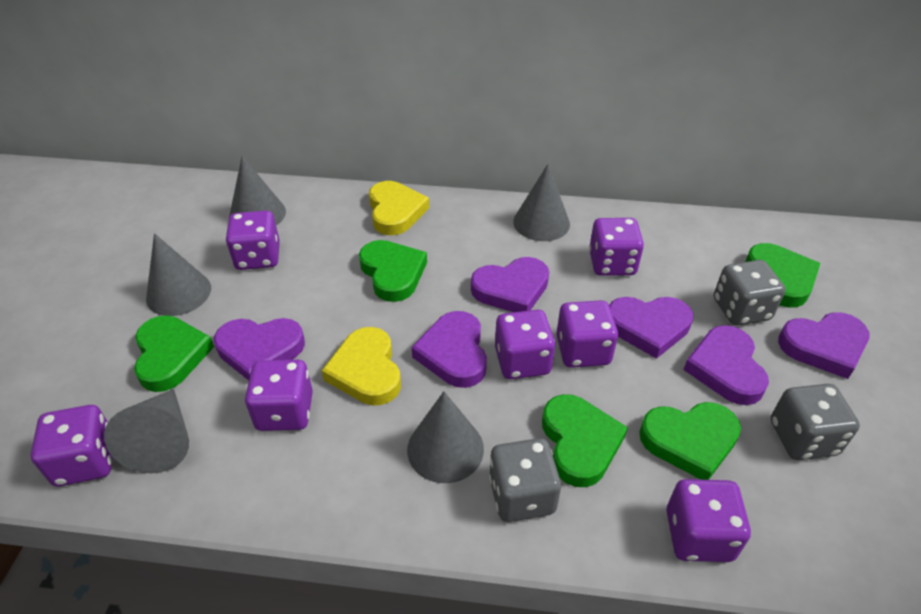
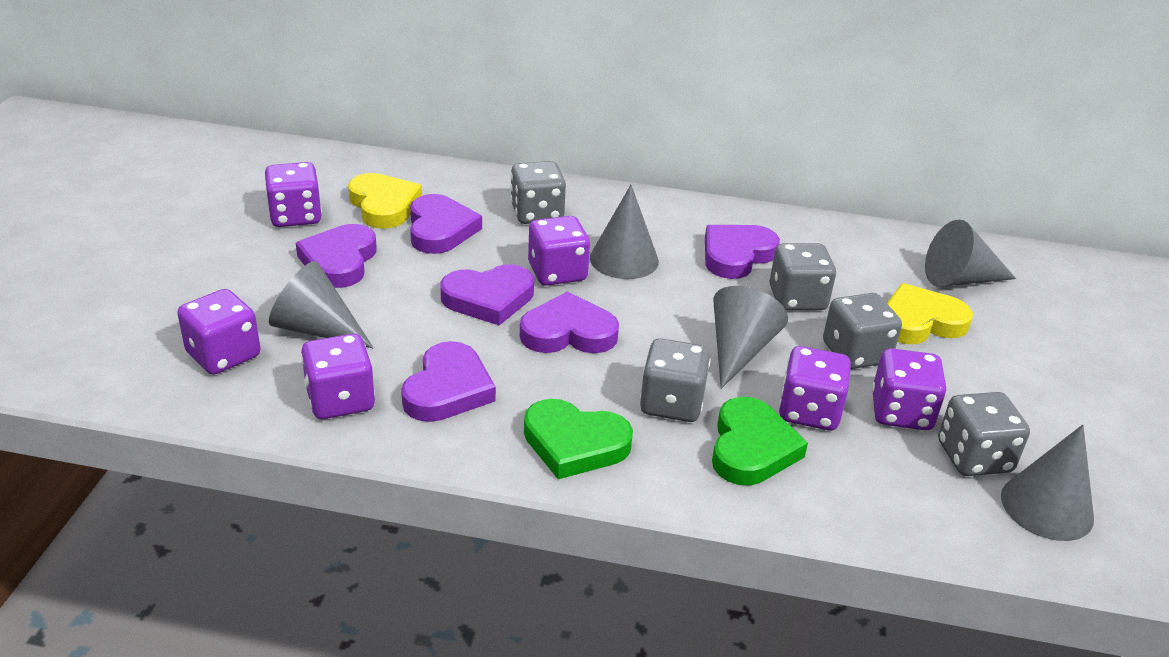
green heart: 5 -> 2
grey dice: 3 -> 5
purple dice: 7 -> 6

